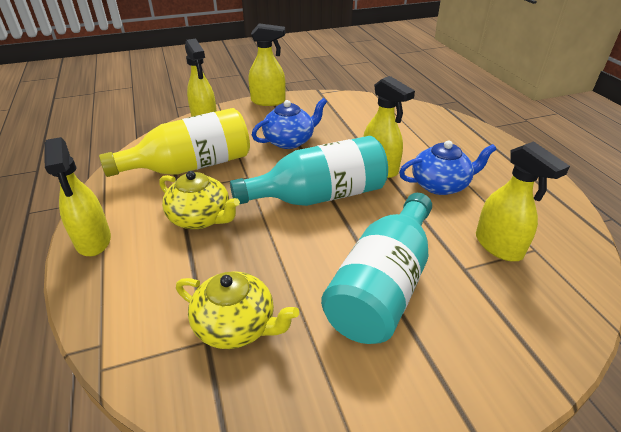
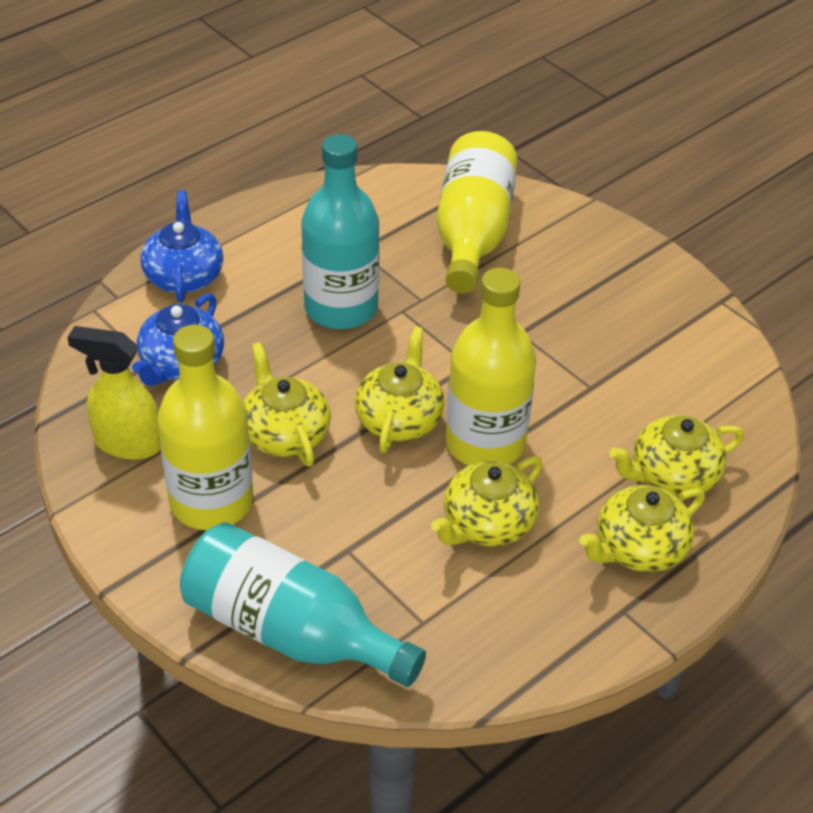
yellow bottle: 1 -> 3
yellow spray bottle: 5 -> 1
yellow teapot: 2 -> 5

